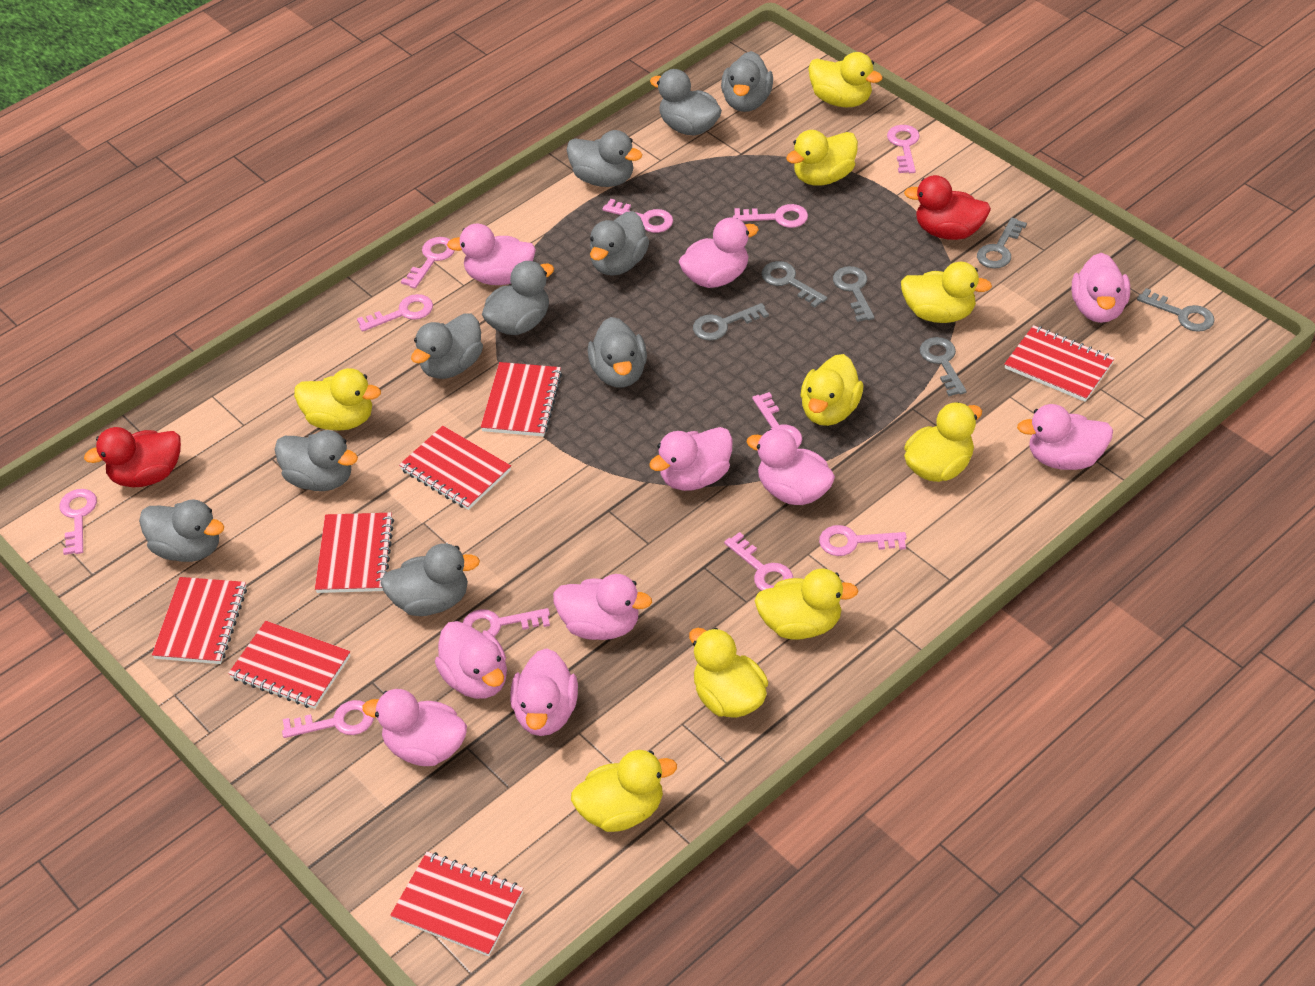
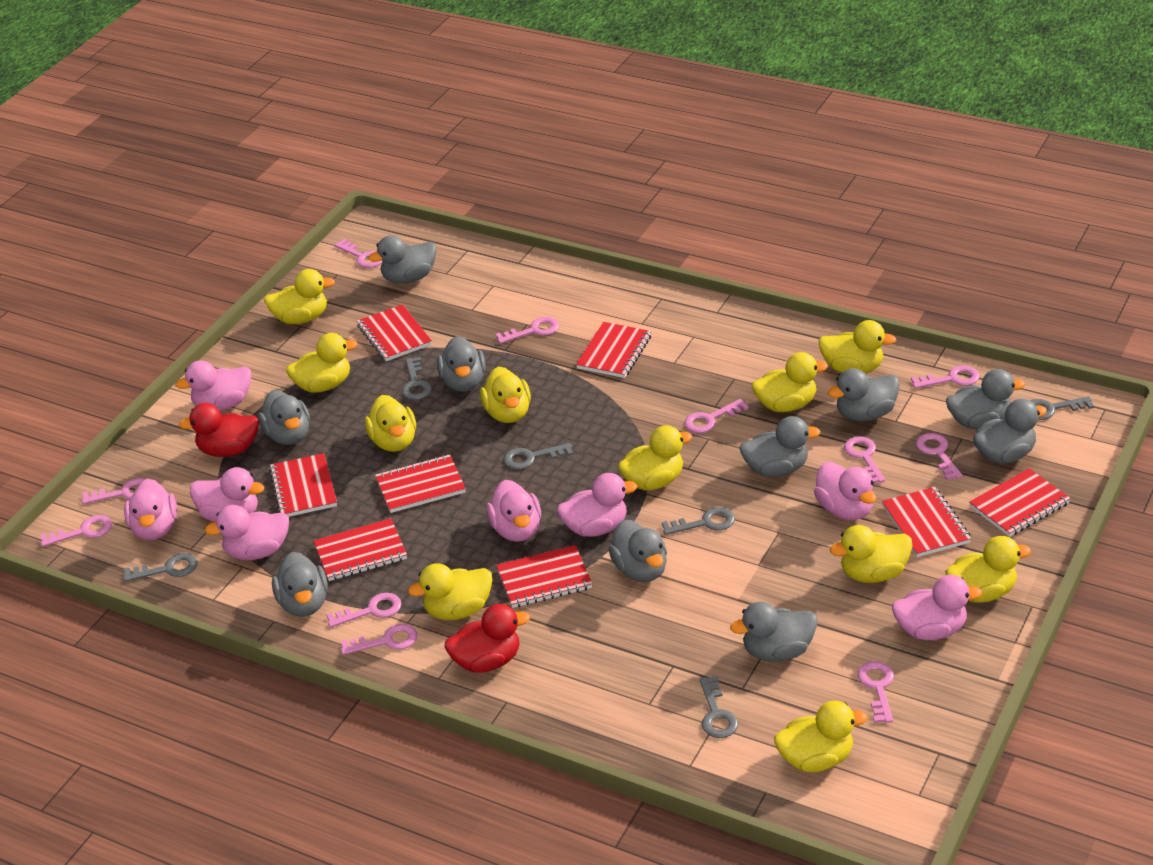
pink duck: 10 -> 8
red notebook: 7 -> 8
yellow duck: 9 -> 11

